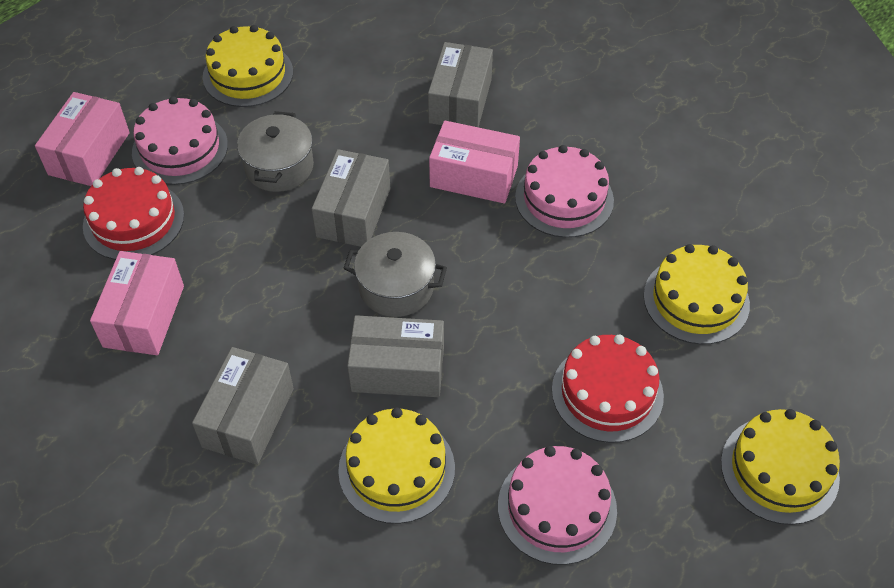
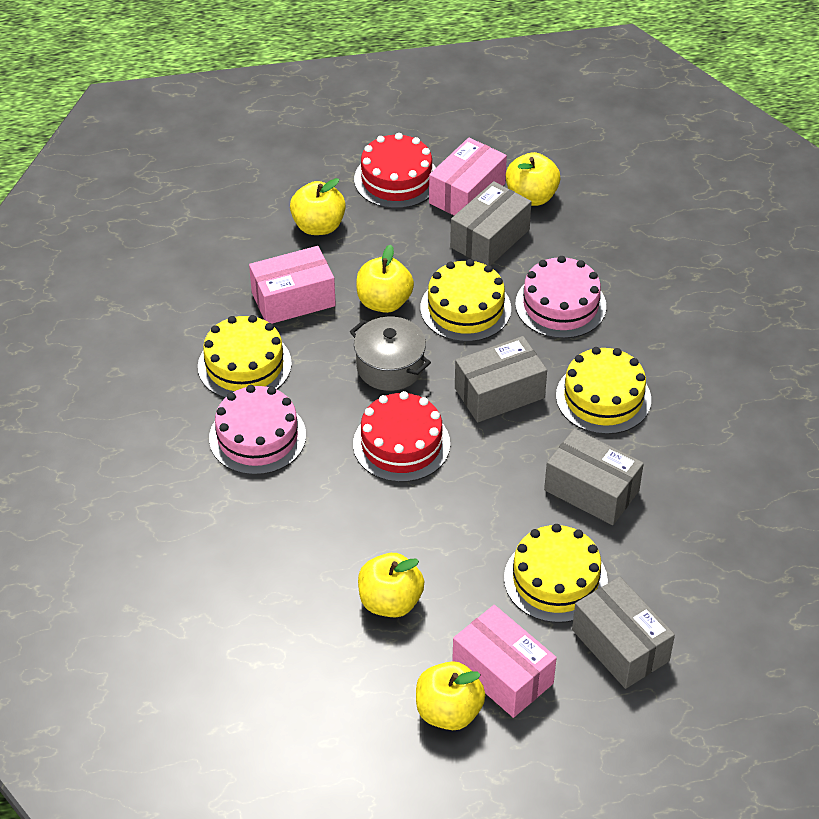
grey pot: 2 -> 1
pink cake: 3 -> 2
yellow apple: 0 -> 5

